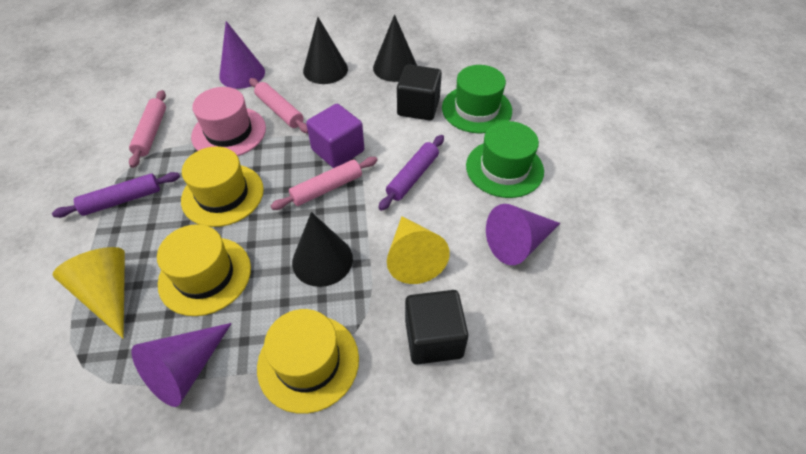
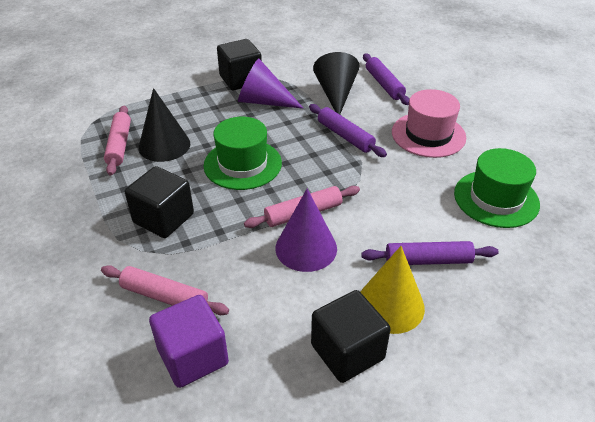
black cone: 3 -> 2
black cube: 2 -> 3
purple cone: 3 -> 2
purple rolling pin: 2 -> 3
yellow cone: 2 -> 1
yellow hat: 3 -> 0

